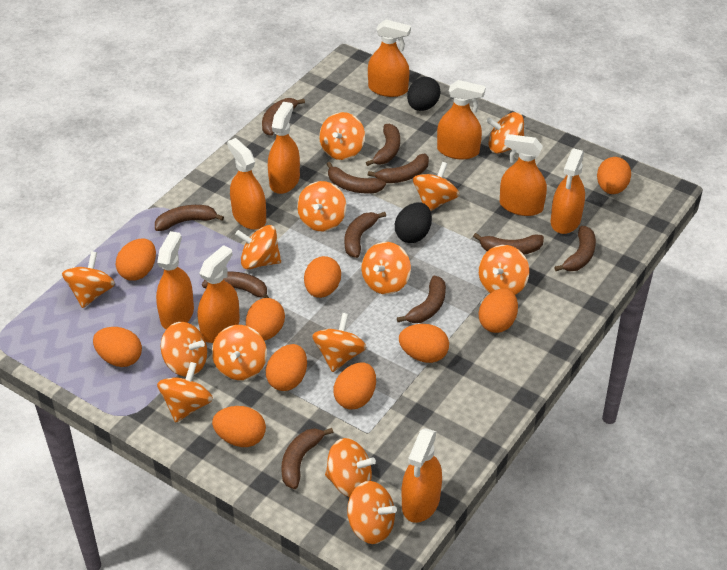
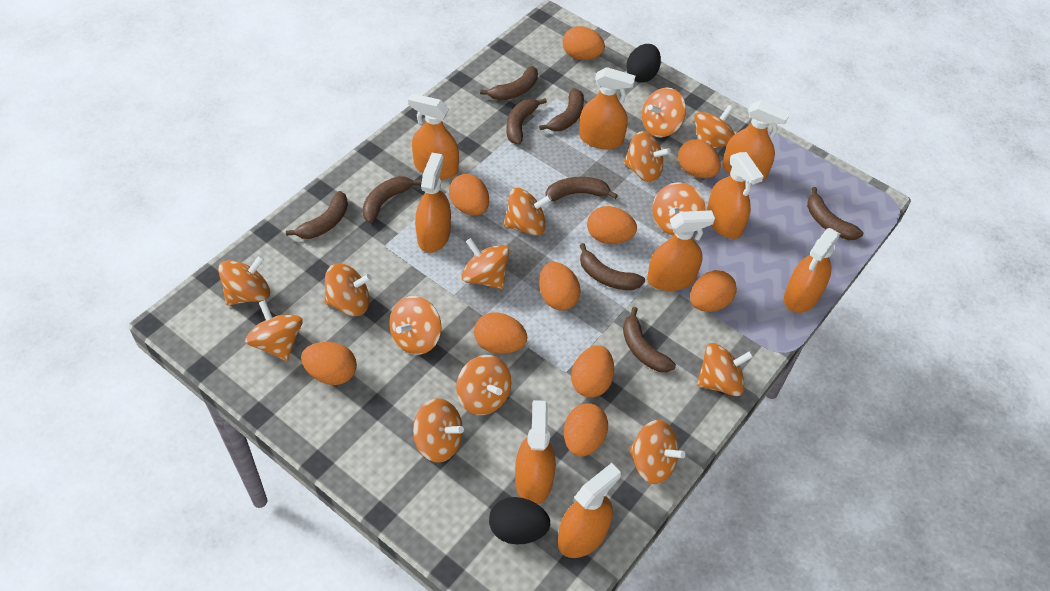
brown banana: 11 -> 9

